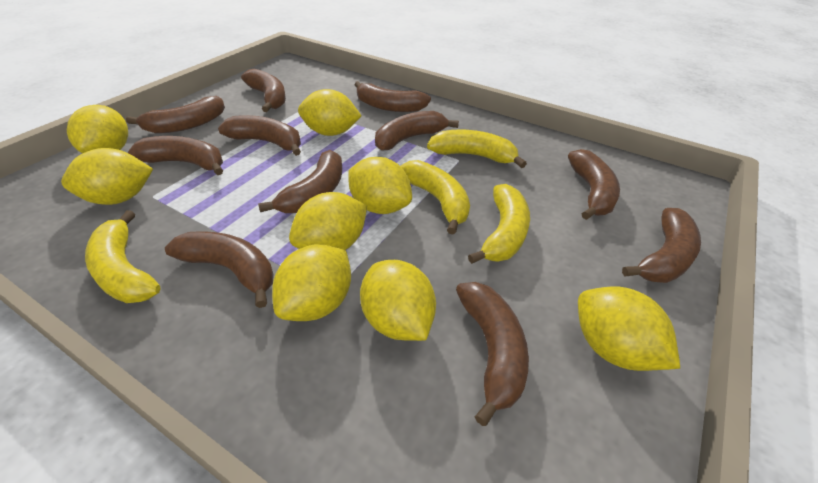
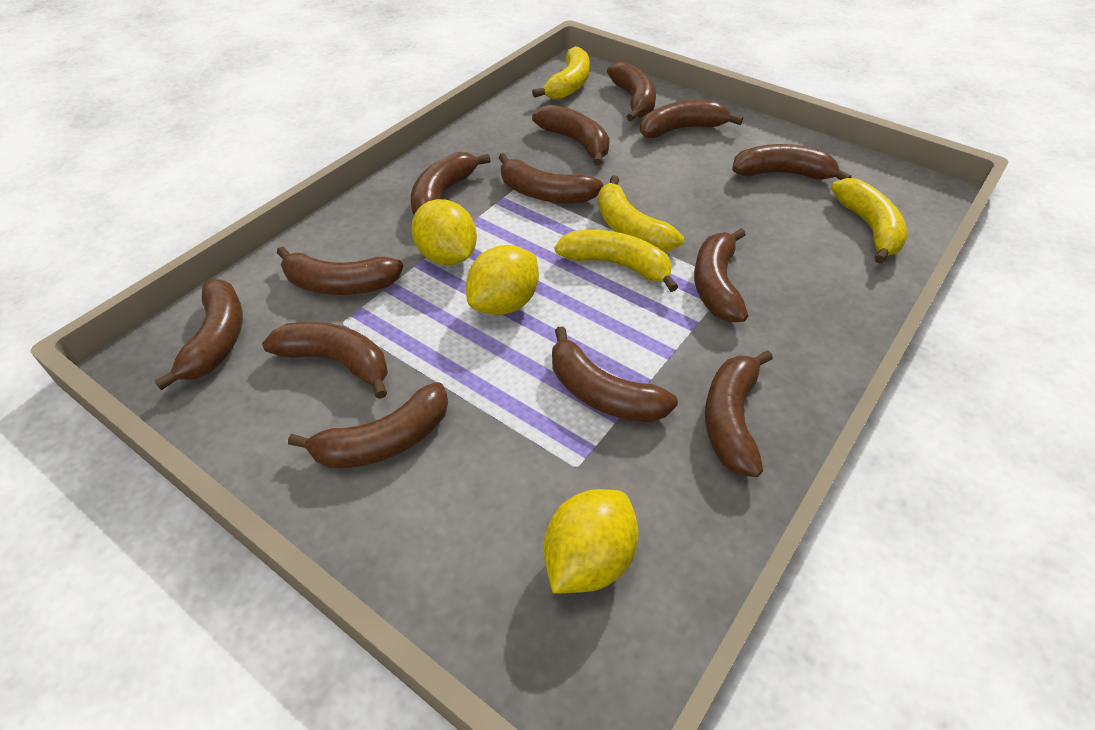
brown banana: 11 -> 13
yellow lemon: 8 -> 3

